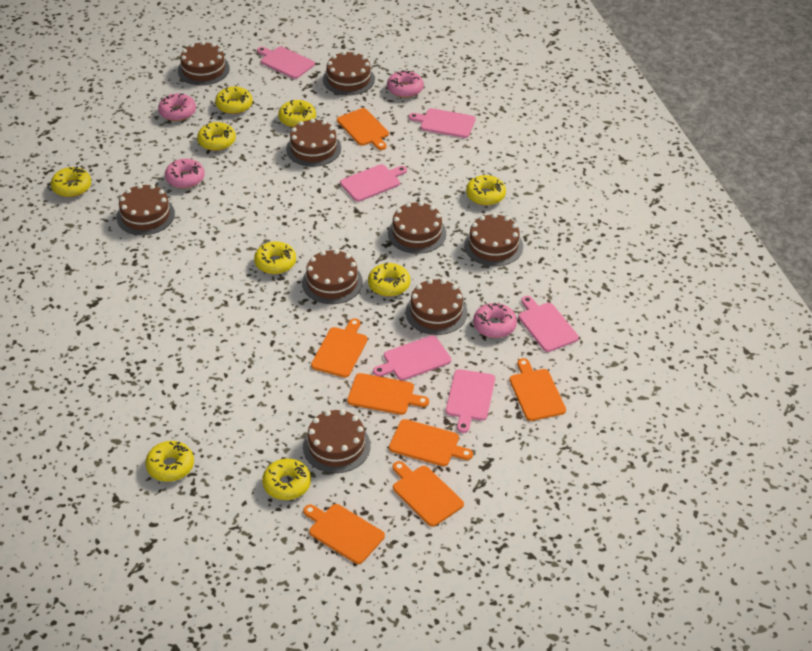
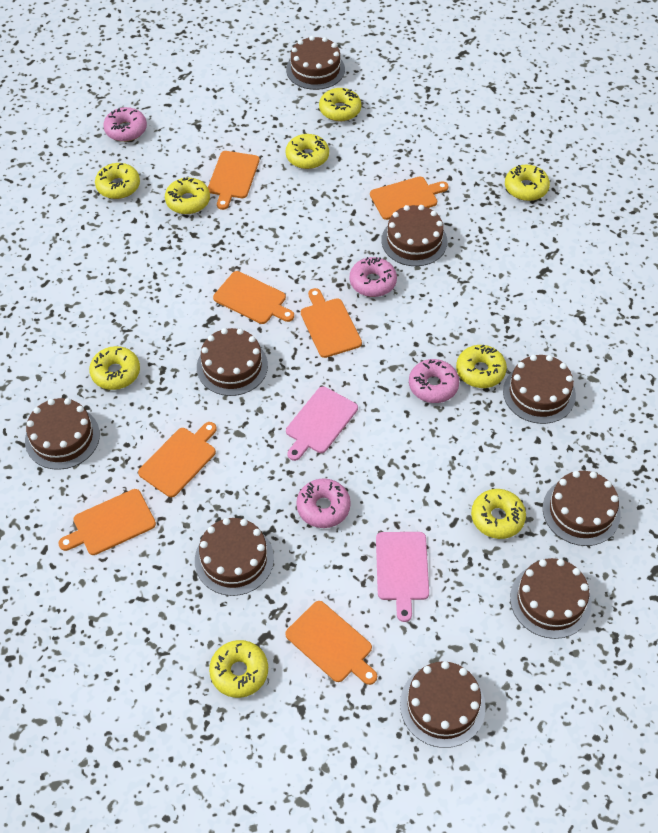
pink cutting board: 6 -> 2

